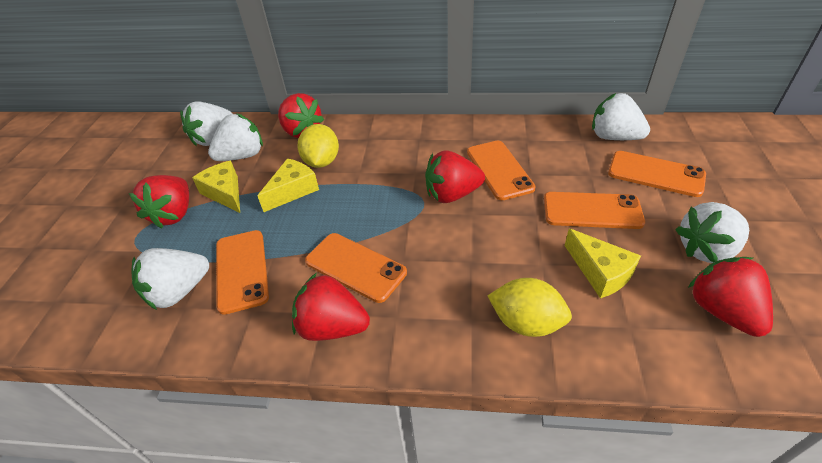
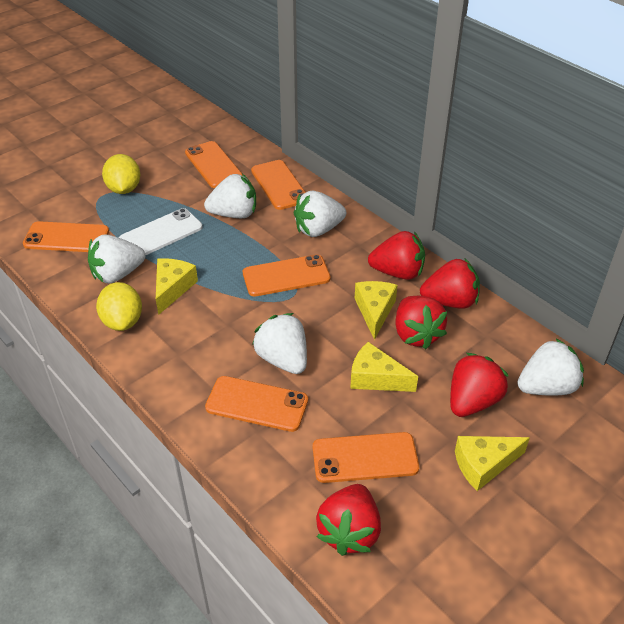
orange phone: 5 -> 6
white phone: 0 -> 1
yellow cheese: 3 -> 4

